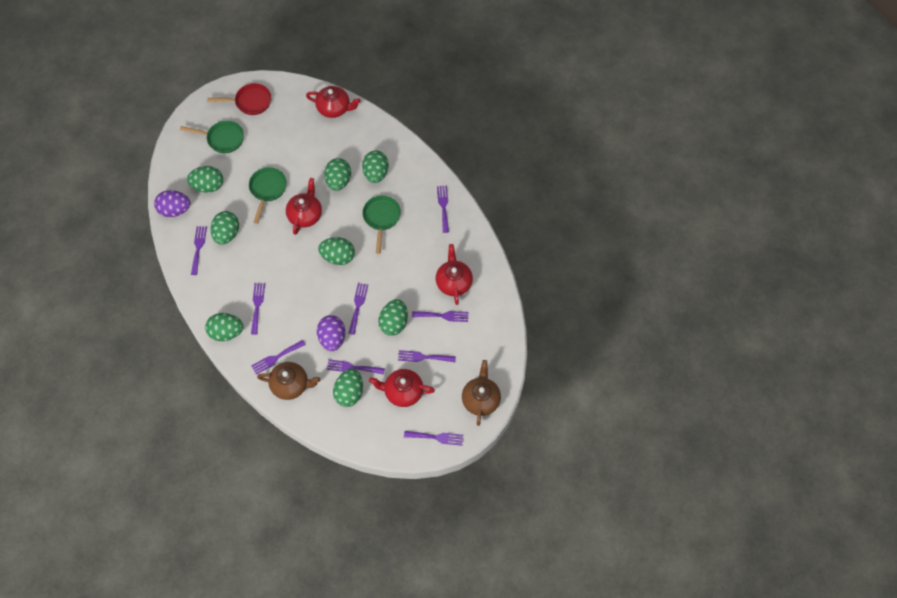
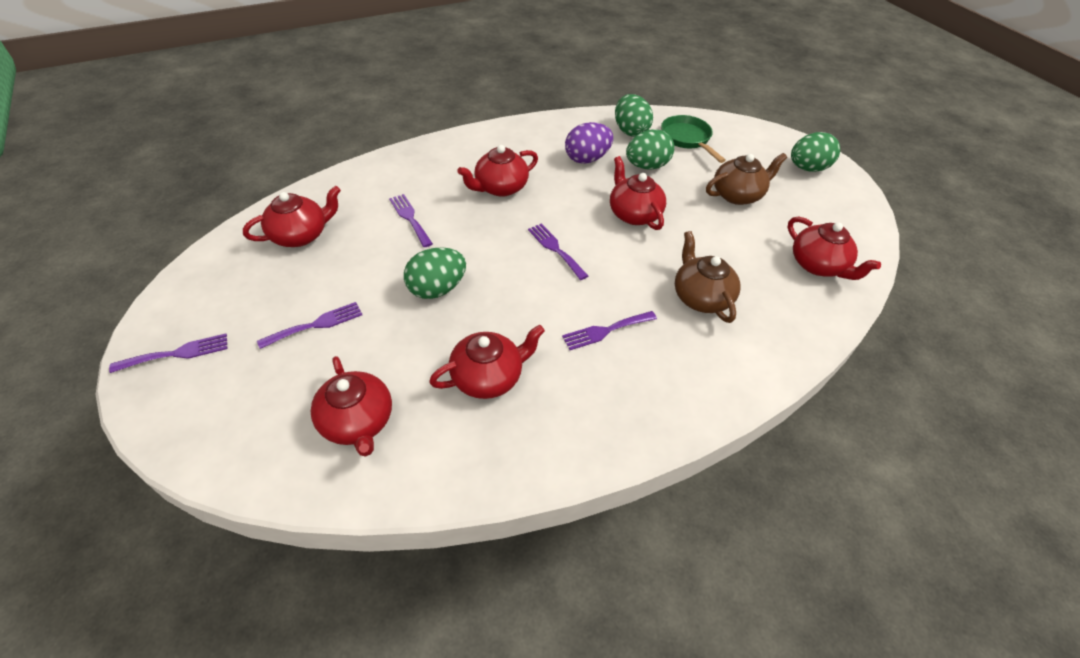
green egg: 8 -> 4
green pan: 3 -> 1
purple egg: 2 -> 1
purple fork: 9 -> 5
red pan: 1 -> 0
red teapot: 4 -> 6

